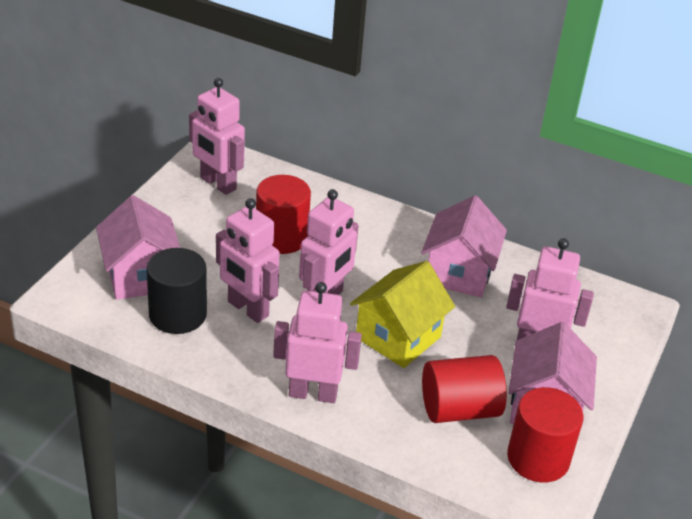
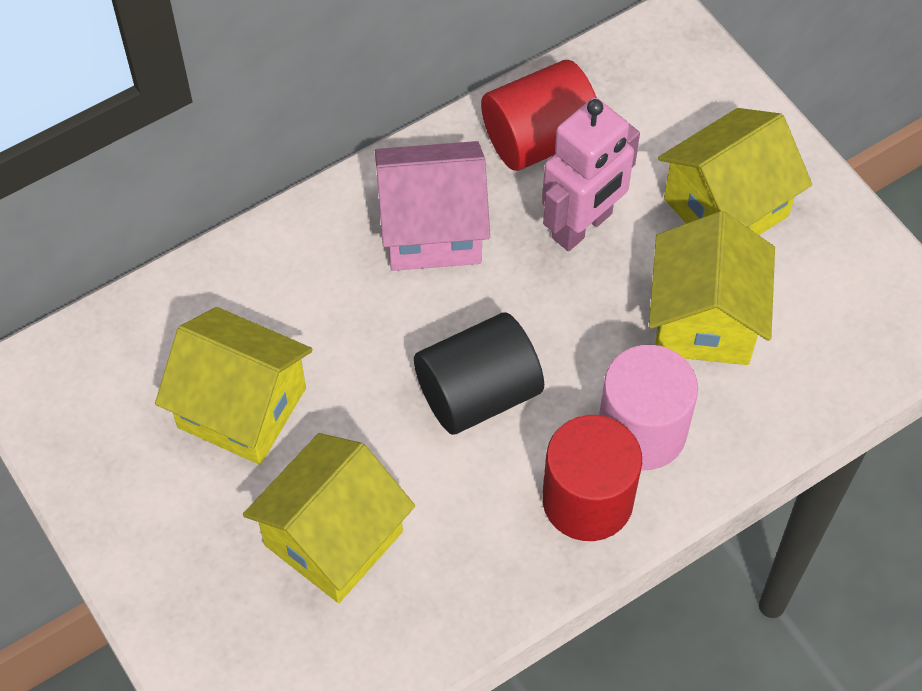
pink cylinder: 0 -> 1
pink house: 3 -> 1
pink robot: 5 -> 1
red cylinder: 3 -> 2
yellow house: 1 -> 4

